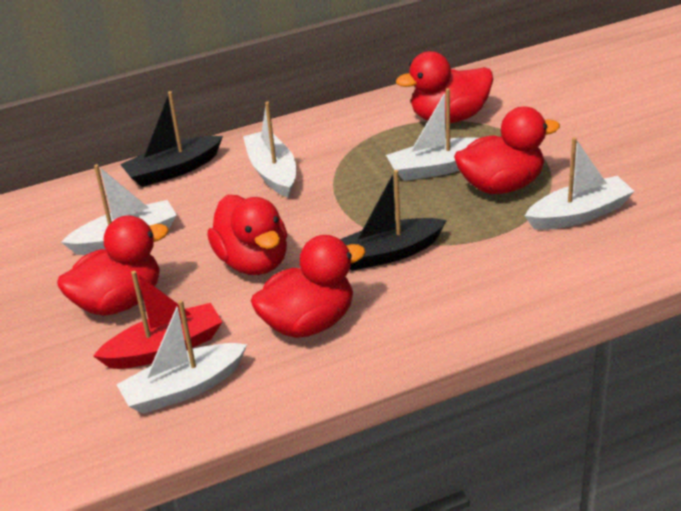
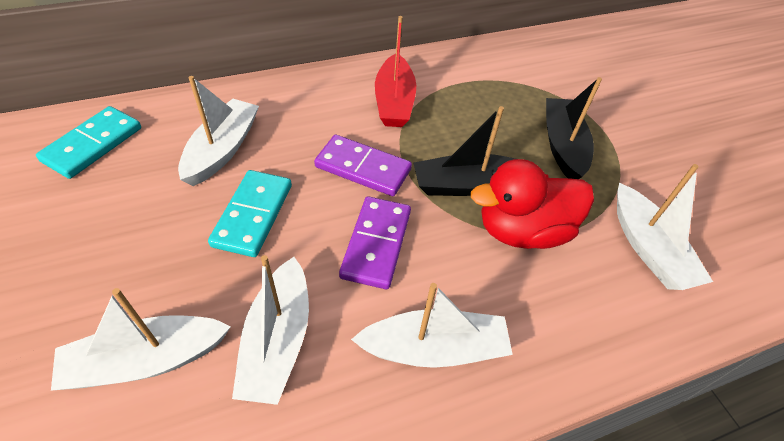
purple domino: 0 -> 2
red duck: 5 -> 1
turquoise domino: 0 -> 2

